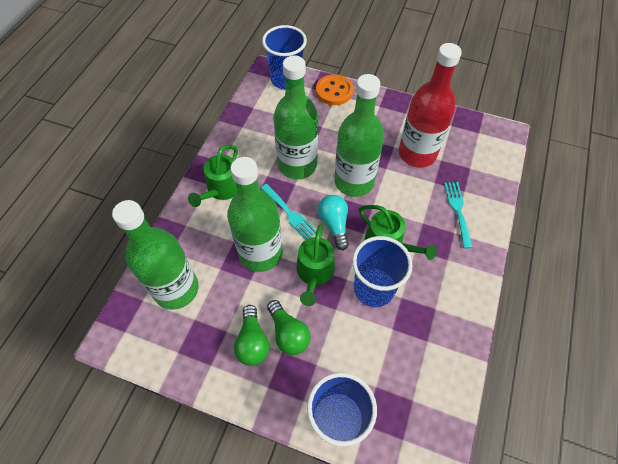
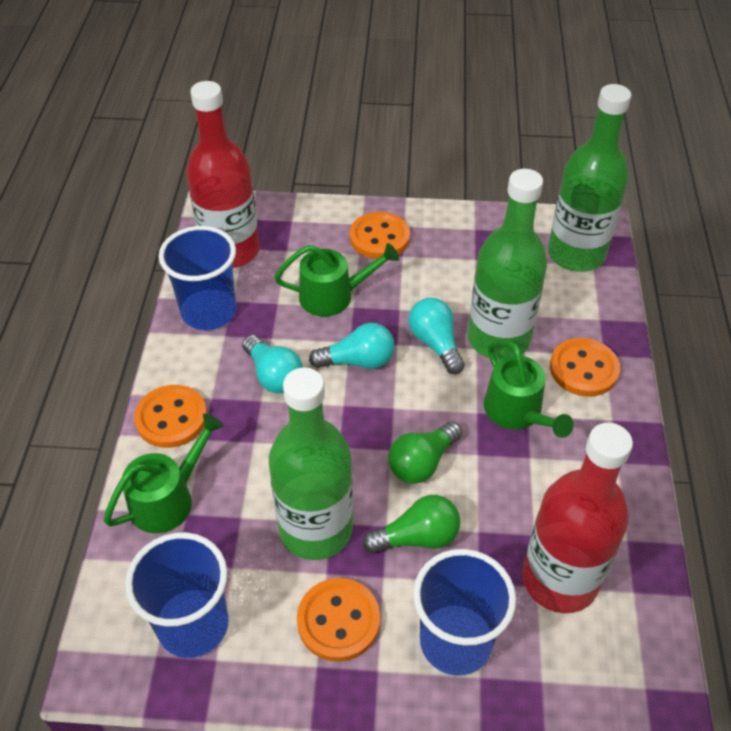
green bottle: 4 -> 3
orange button: 1 -> 4
red bottle: 1 -> 2
turquoise fork: 2 -> 0
turquoise light bulb: 1 -> 3

